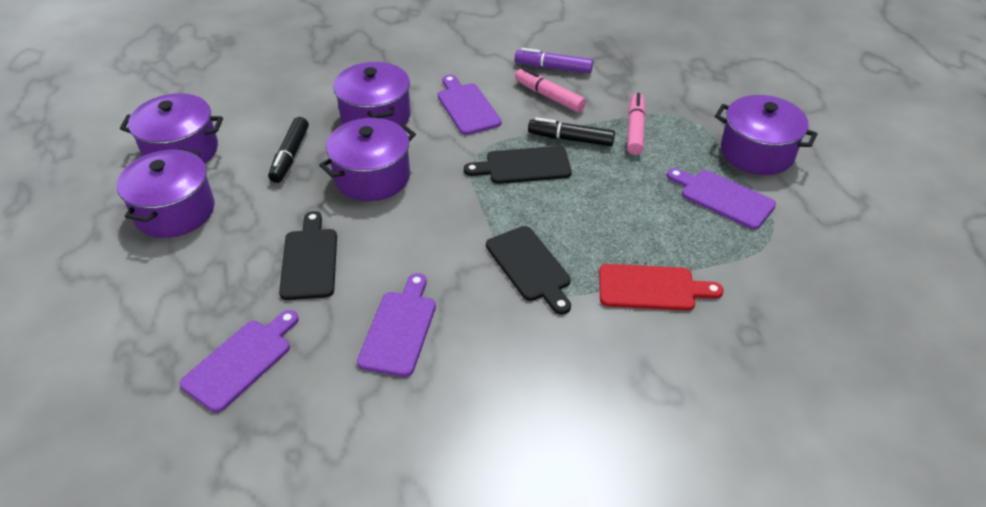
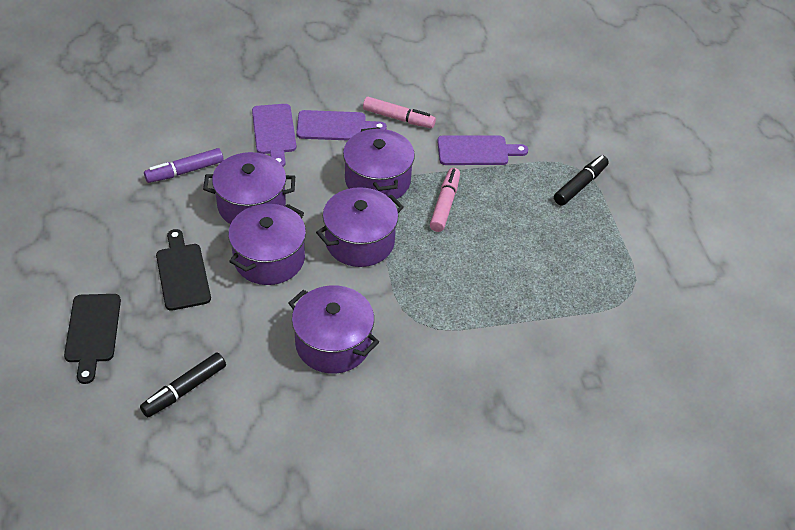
black cutting board: 3 -> 2
purple cutting board: 4 -> 3
red cutting board: 1 -> 0

